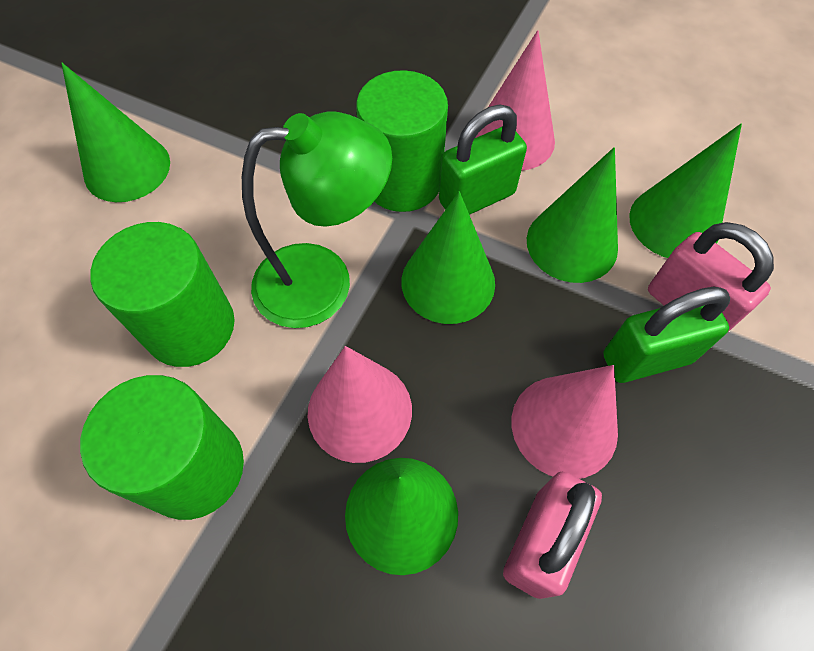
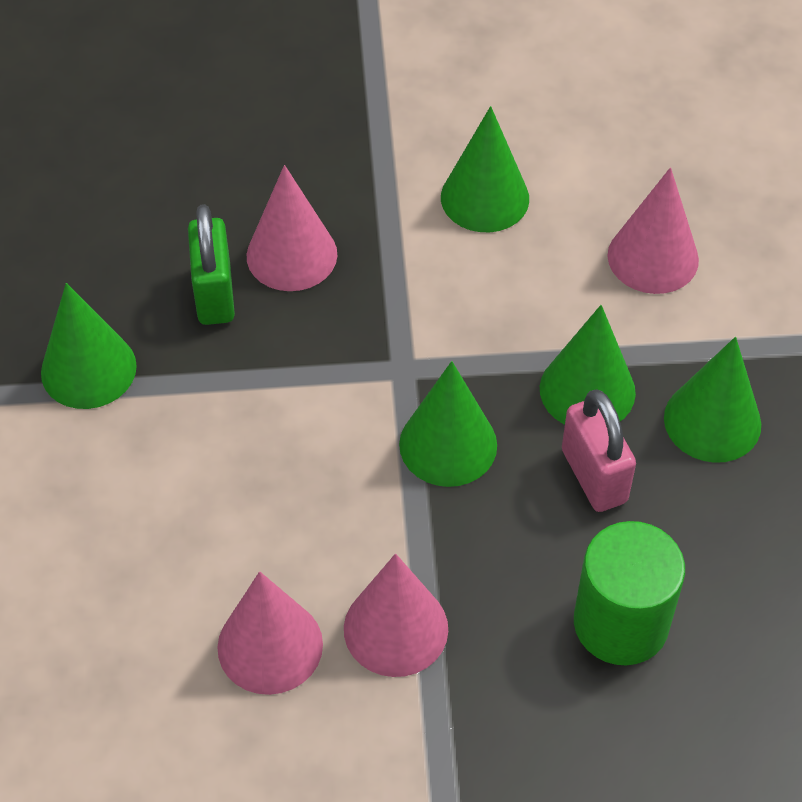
green cylinder: 3 -> 1
green lamp: 1 -> 0
green padlock: 2 -> 1
pink cone: 3 -> 4
pink padlock: 2 -> 1

